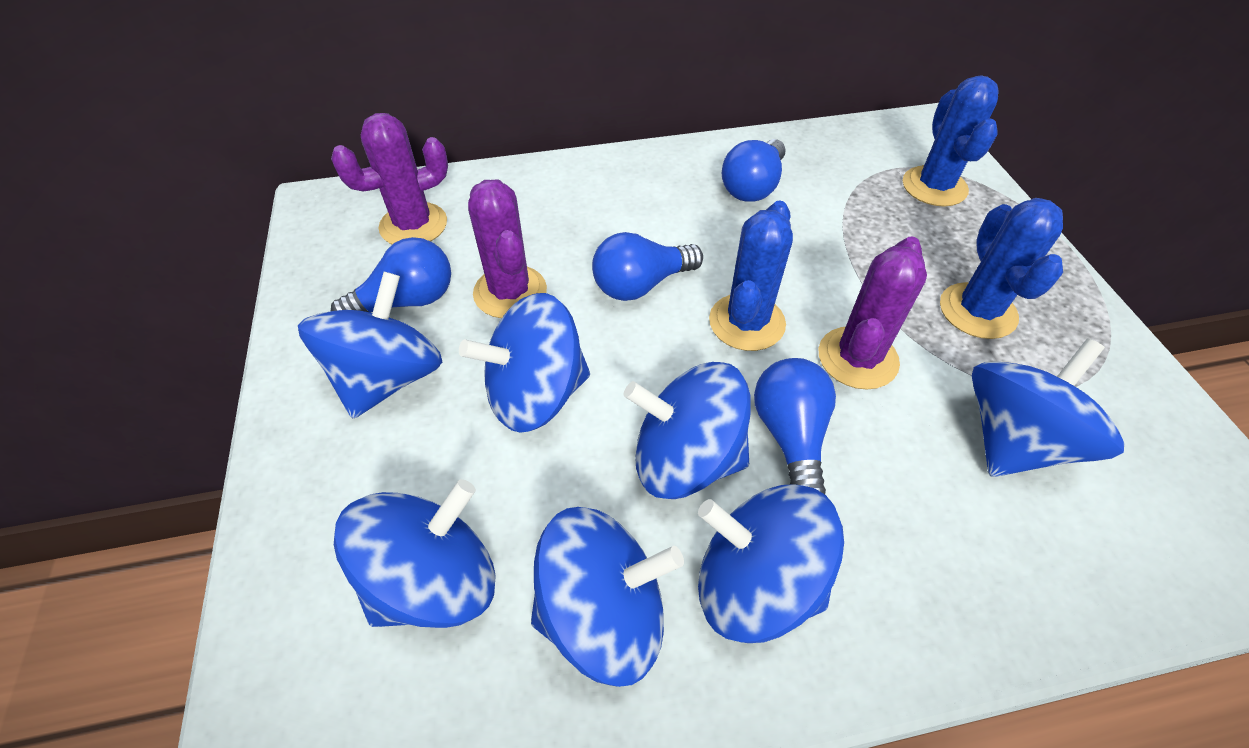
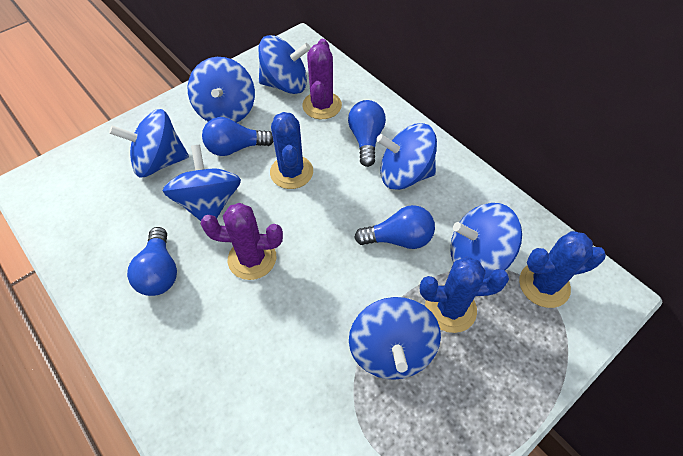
purple cactus: 3 -> 2

